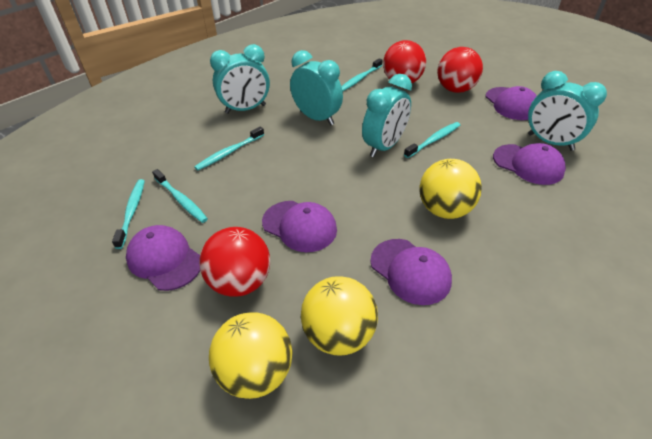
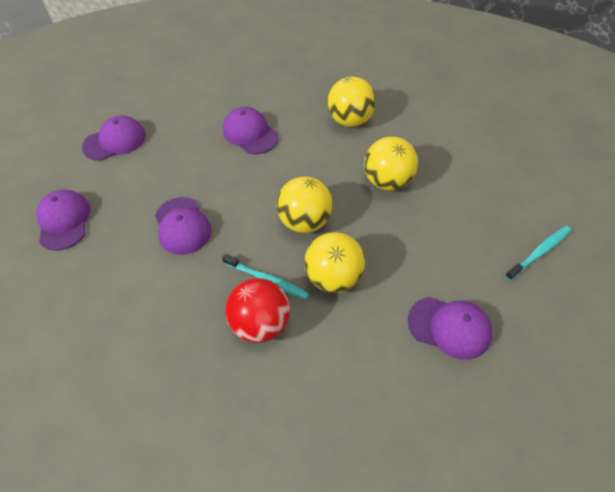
red ball: 3 -> 1
turquoise clock: 4 -> 0
turquoise toothbrush: 5 -> 2
yellow ball: 3 -> 4

